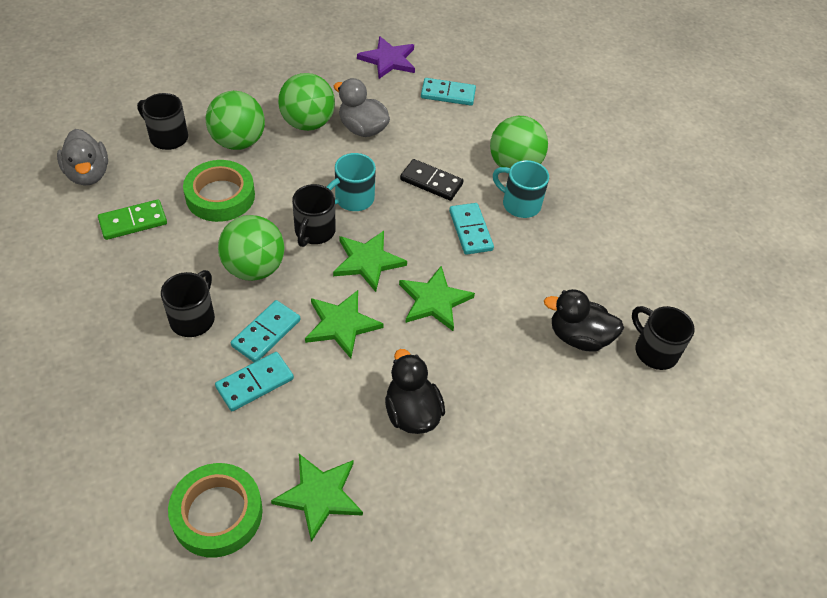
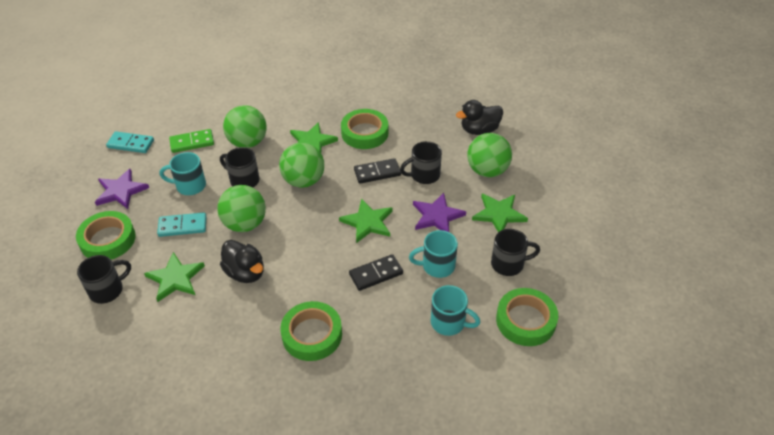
black domino: 1 -> 2
green tape: 2 -> 4
grey duck: 2 -> 0
purple star: 1 -> 2
turquoise domino: 4 -> 2
turquoise mug: 2 -> 3

